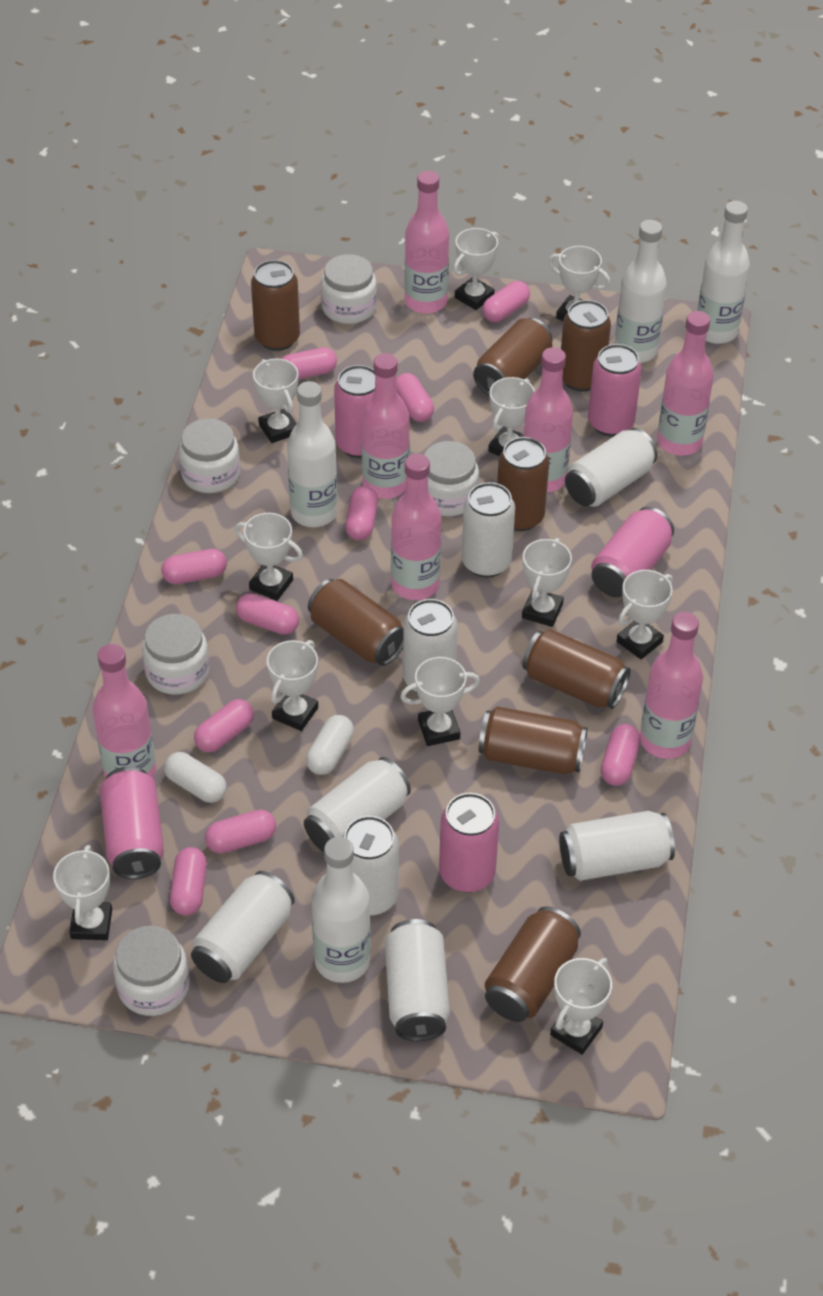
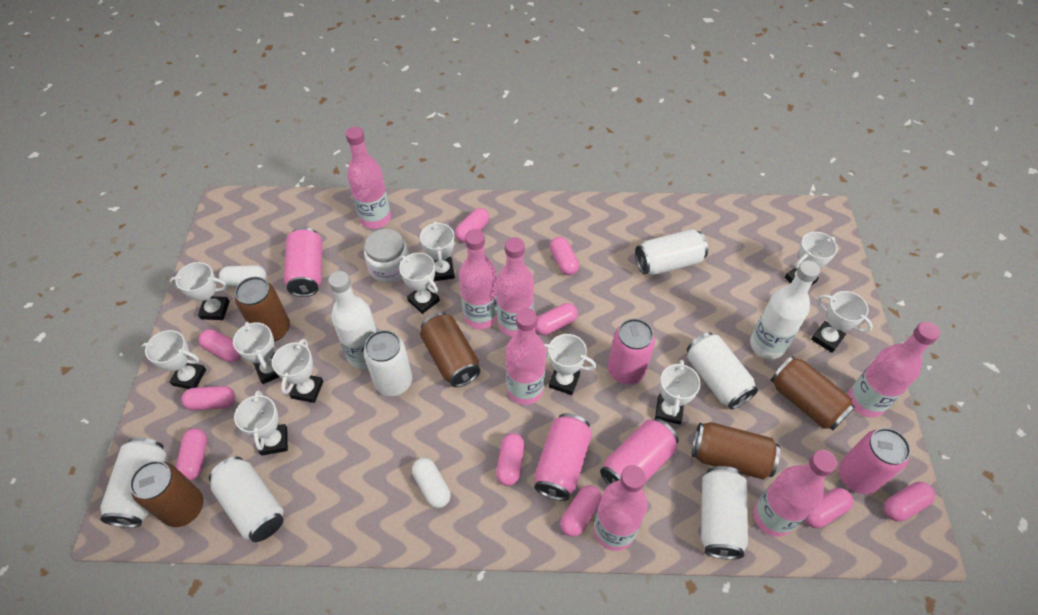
brown can: 8 -> 5
white bottle: 4 -> 2
white can: 8 -> 6
white jar: 5 -> 1

